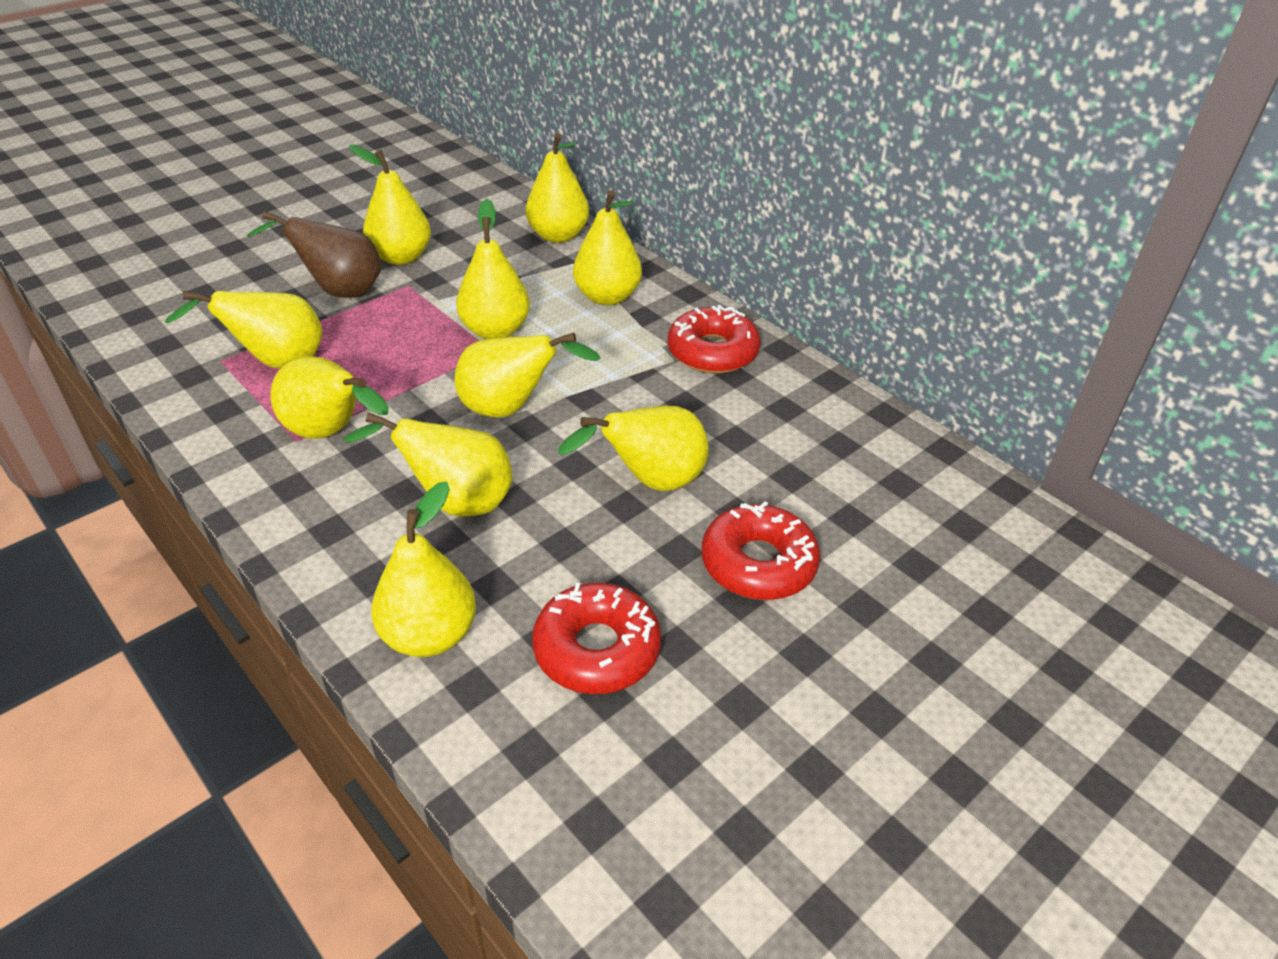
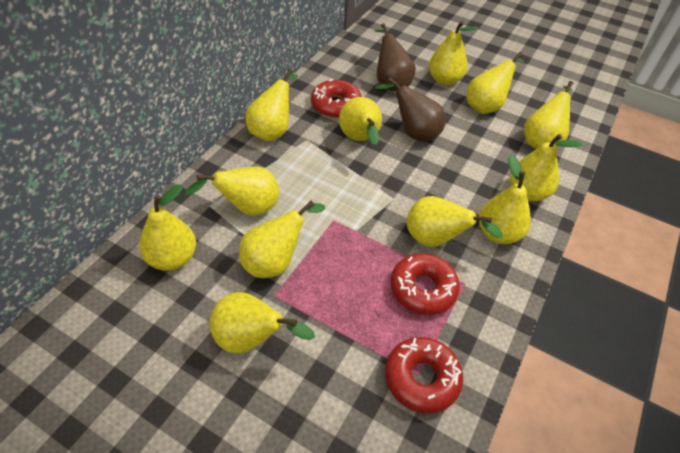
brown pear: 1 -> 2
yellow pear: 10 -> 12

